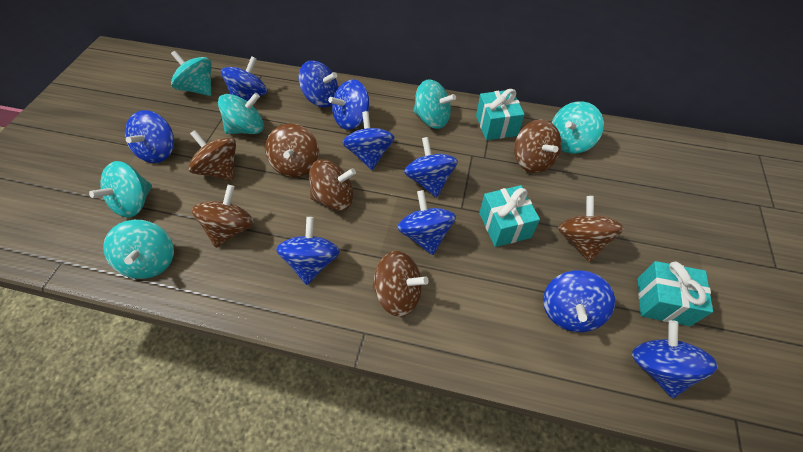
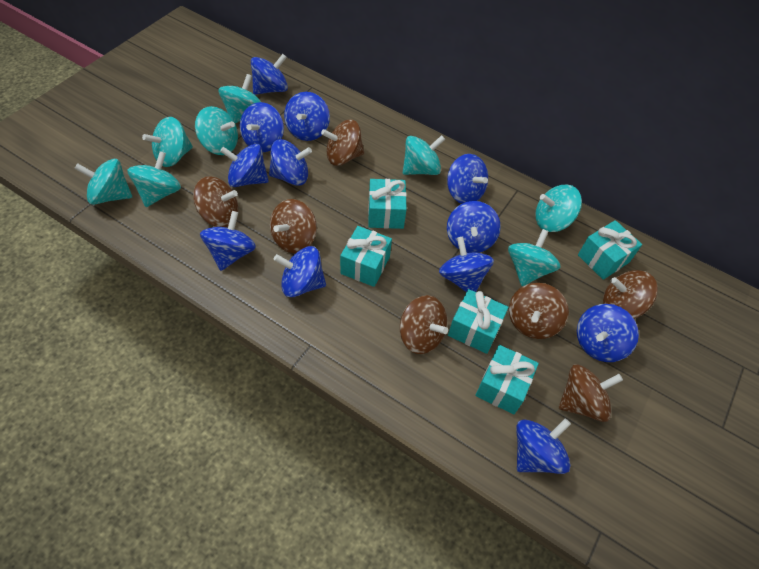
blue spinning top: 10 -> 12
turquoise gift: 3 -> 5
turquoise spinning top: 6 -> 8

